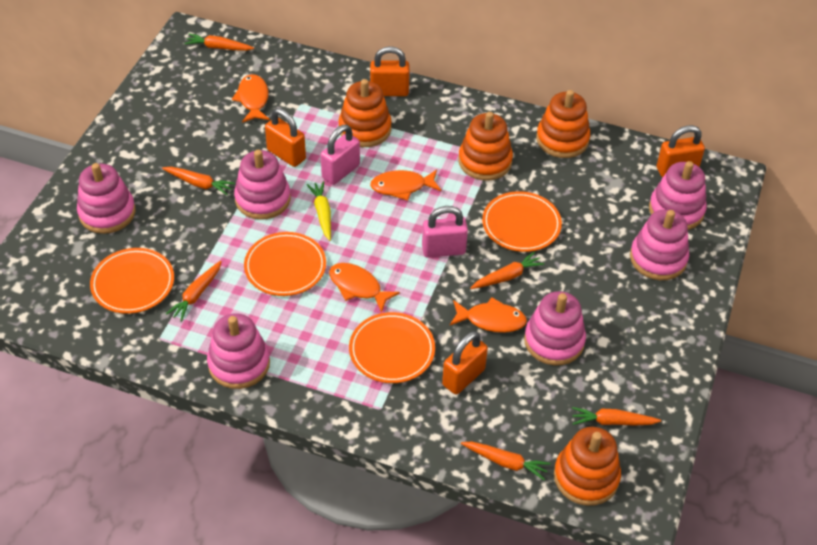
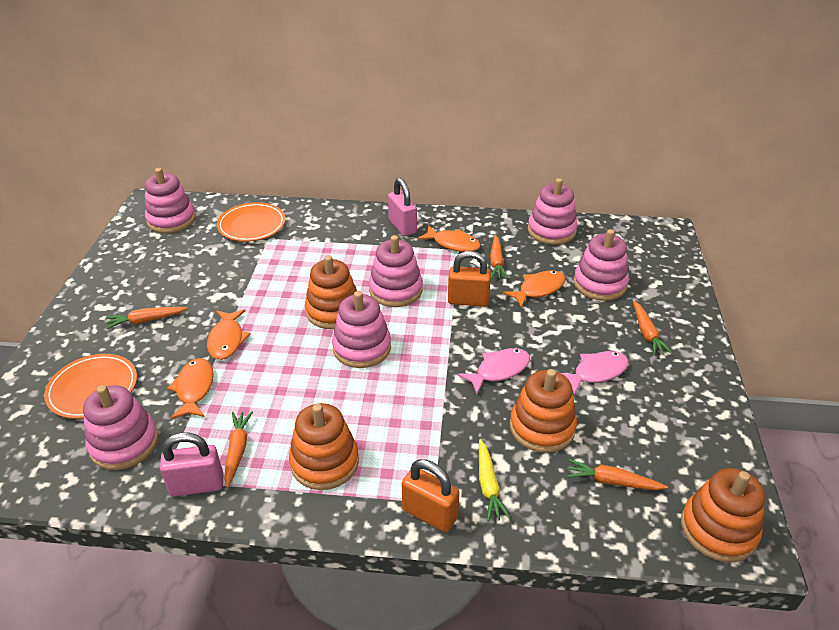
orange carrot: 6 -> 5
orange padlock: 4 -> 2
orange plate: 4 -> 2
pink fish: 0 -> 2

